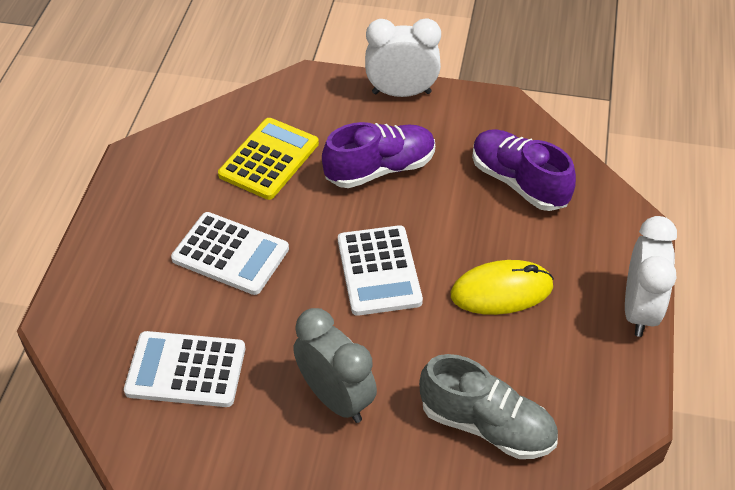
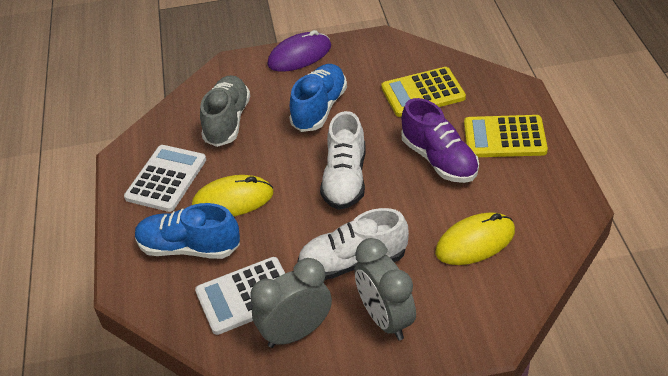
blue shoe: 0 -> 2
grey clock: 1 -> 2
purple mouse: 0 -> 1
purple shoe: 2 -> 1
white calculator: 3 -> 2
white clock: 2 -> 0
white shoe: 0 -> 2
yellow calculator: 1 -> 2
yellow mouse: 1 -> 2

